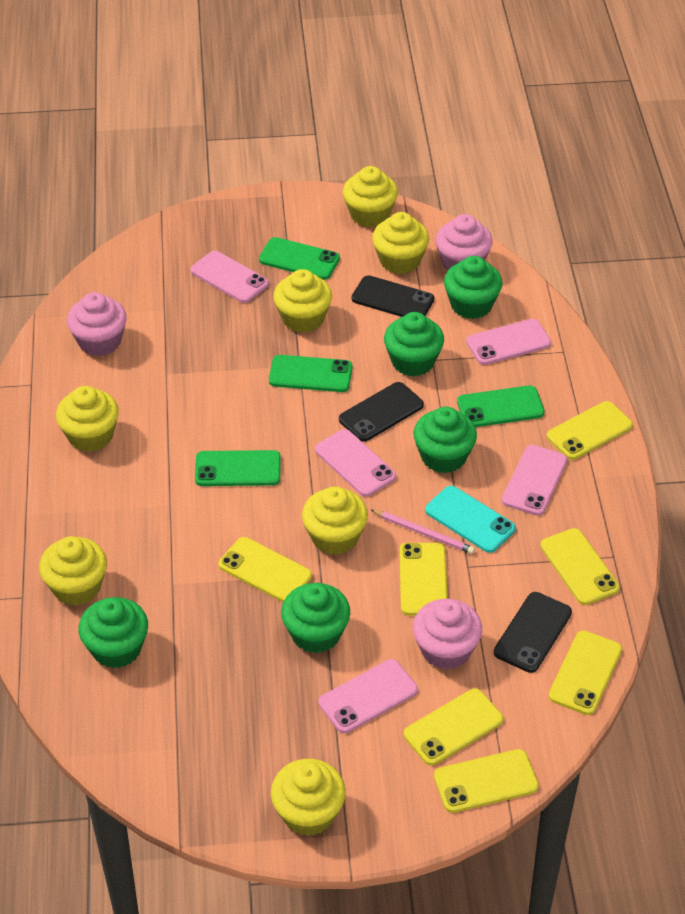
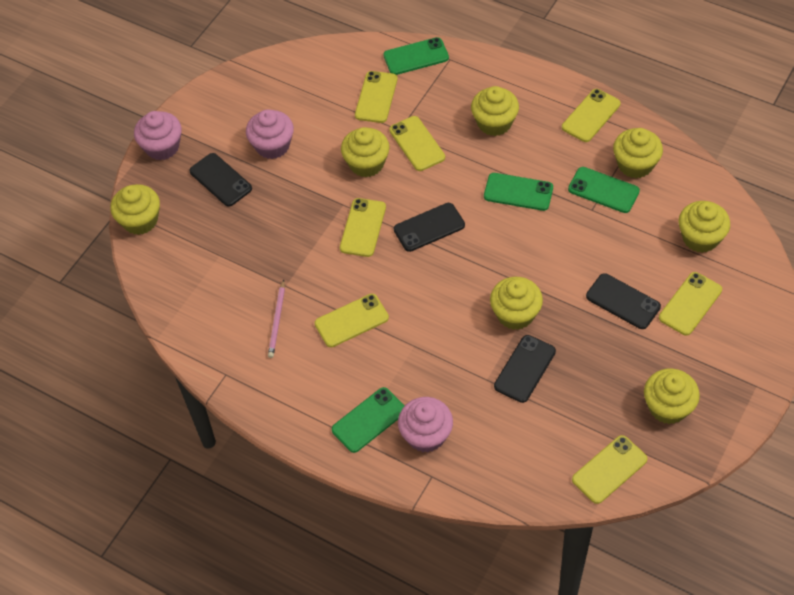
black phone: 3 -> 4
green cupcake: 5 -> 0
pink phone: 5 -> 0
turquoise phone: 1 -> 0

